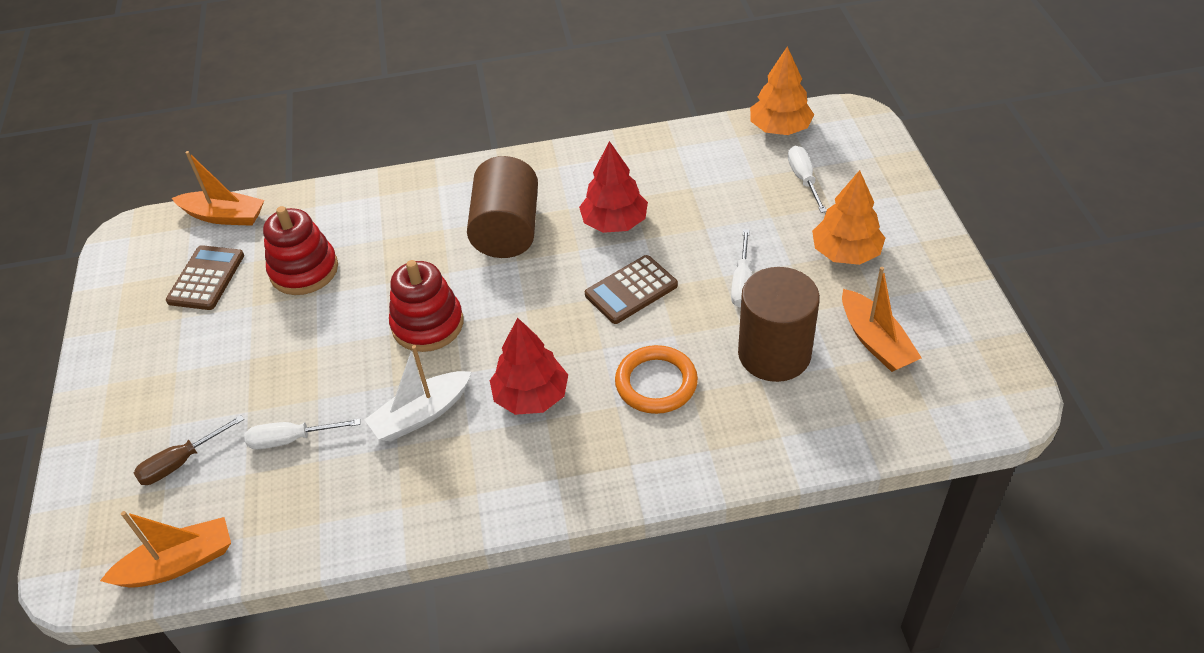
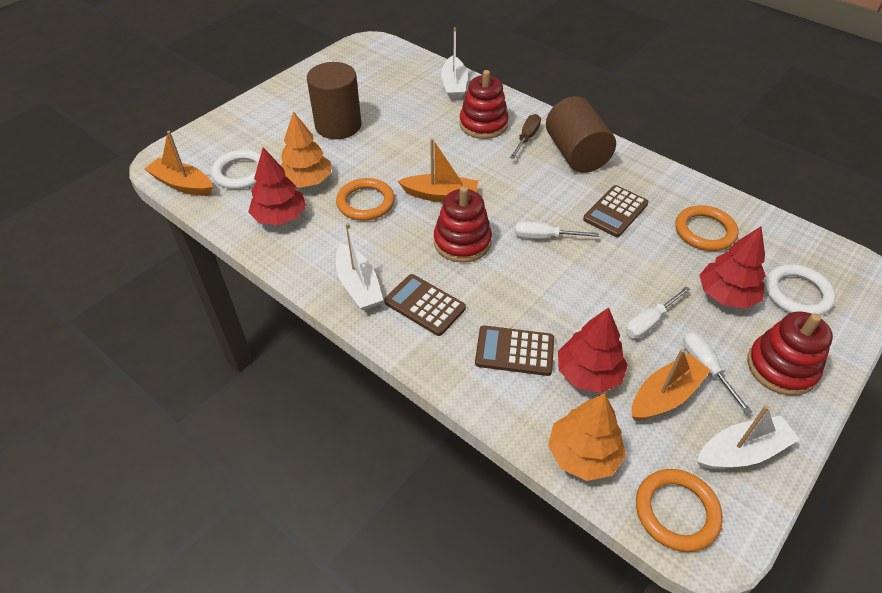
brown calculator: 2 -> 3
orange ring: 1 -> 3
red stacking toy: 2 -> 3
red tree: 2 -> 3
white boat: 1 -> 3
white ring: 0 -> 2

